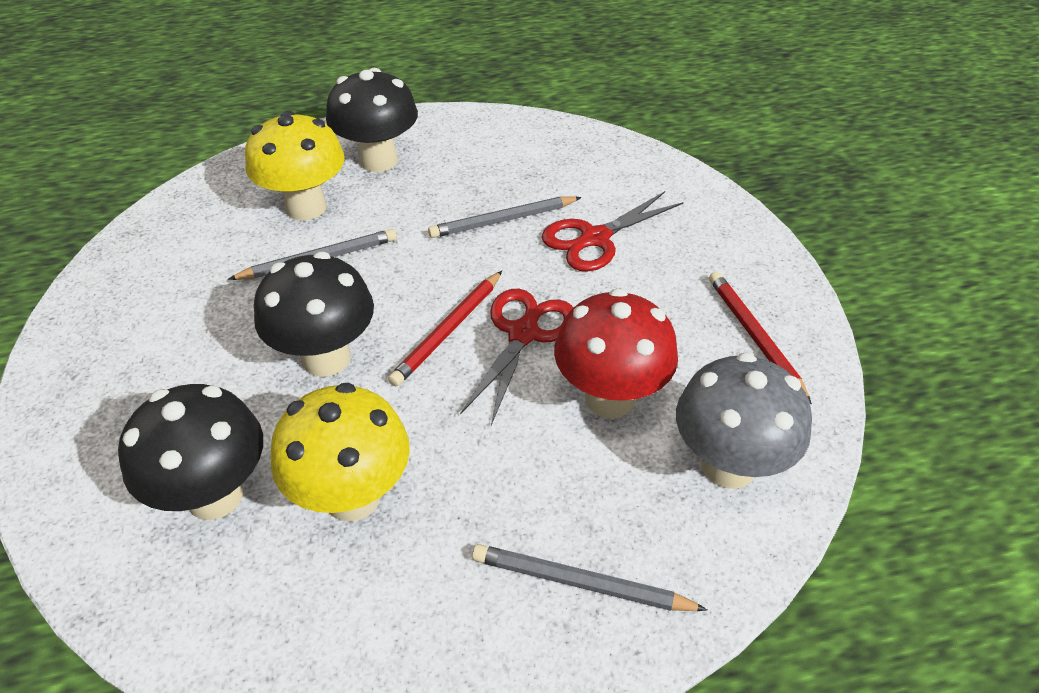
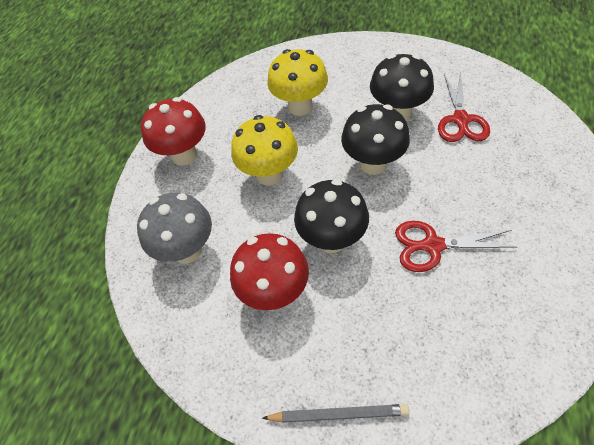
grey pencil: 3 -> 1
red mushroom: 1 -> 2
red pencil: 2 -> 0

